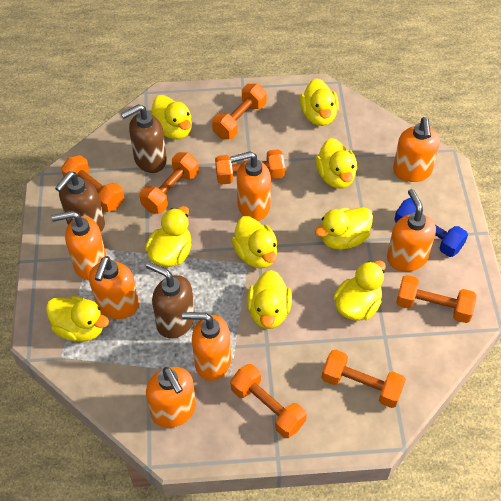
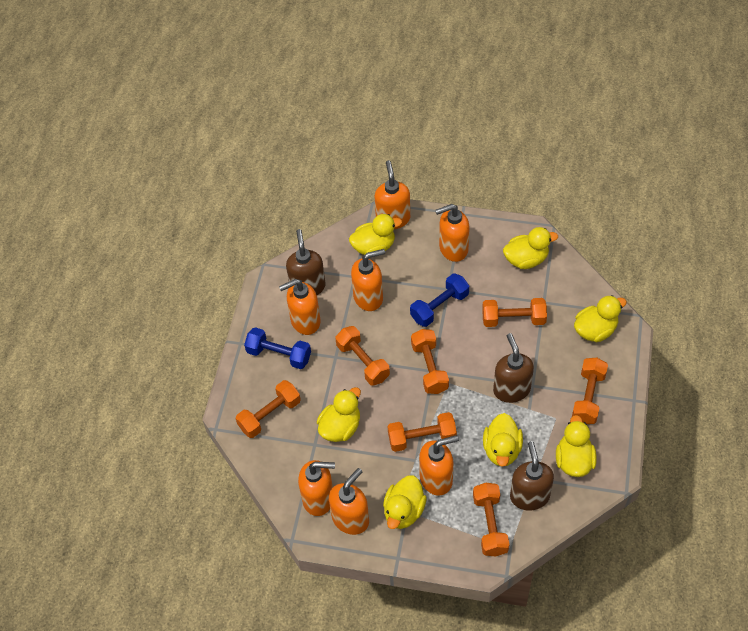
blue dumbbell: 1 -> 2
yellow duck: 9 -> 7

